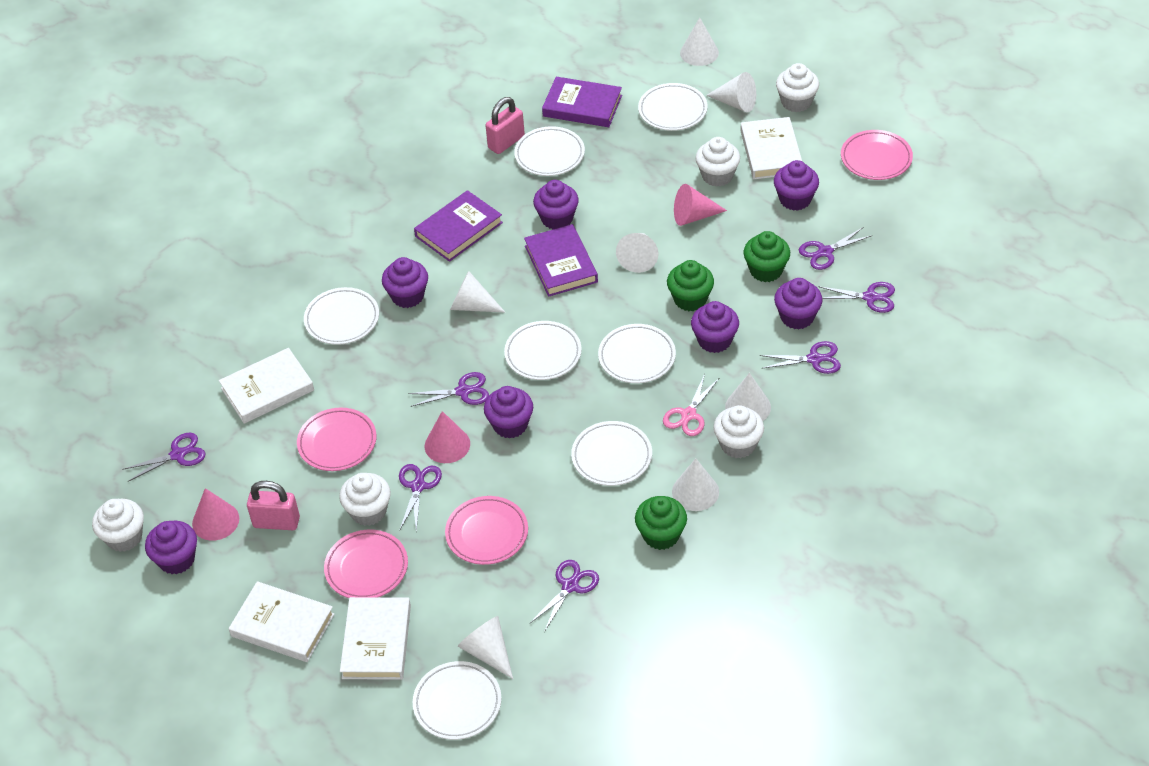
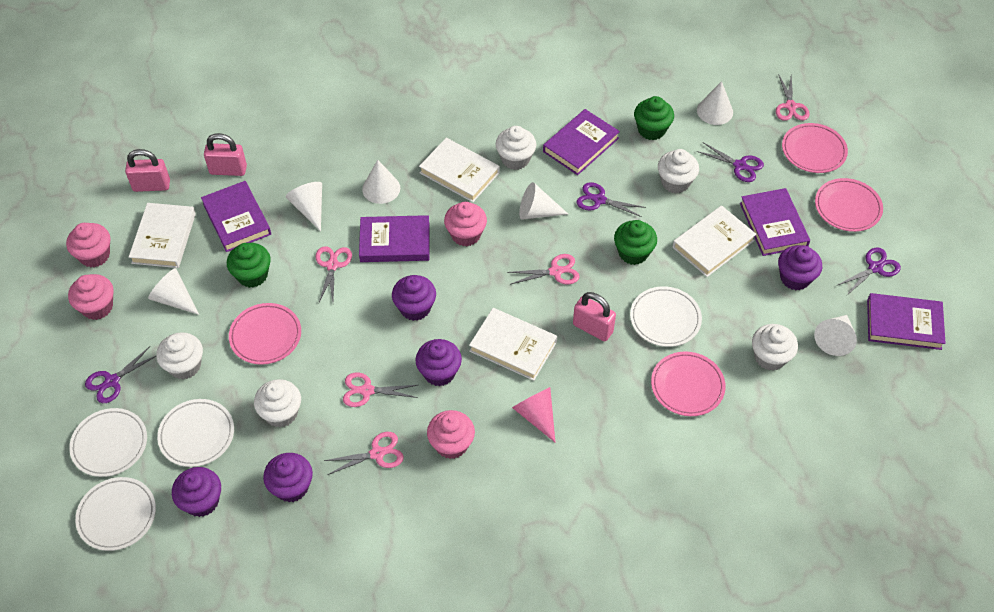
pink cone: 3 -> 1
pink cupcake: 0 -> 4
pink padlock: 2 -> 3
pink scissors: 1 -> 5
purple book: 3 -> 5
purple cupcake: 7 -> 5
purple scissors: 7 -> 4
white cone: 7 -> 6
white plate: 7 -> 4

